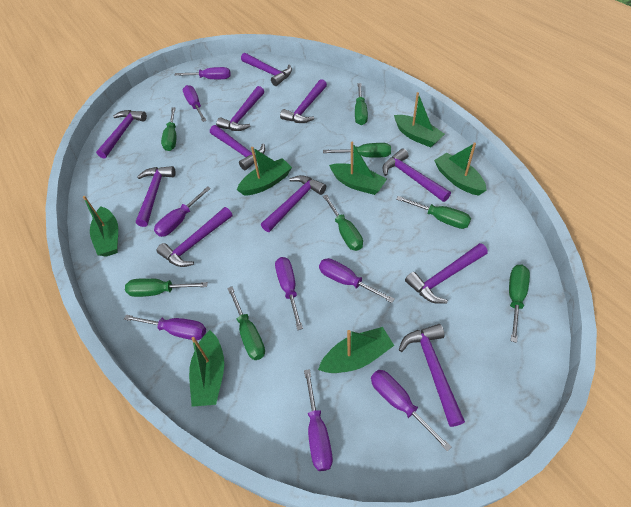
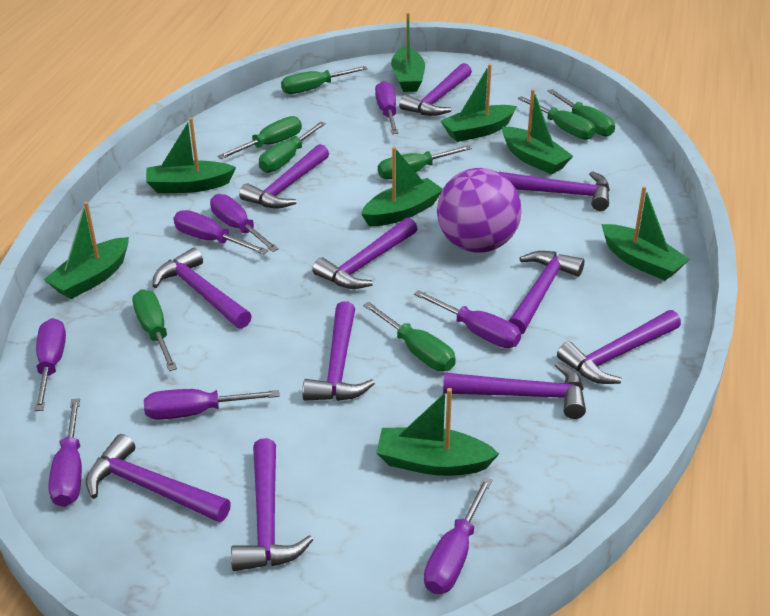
green boat: 7 -> 8
purple ball: 0 -> 1

